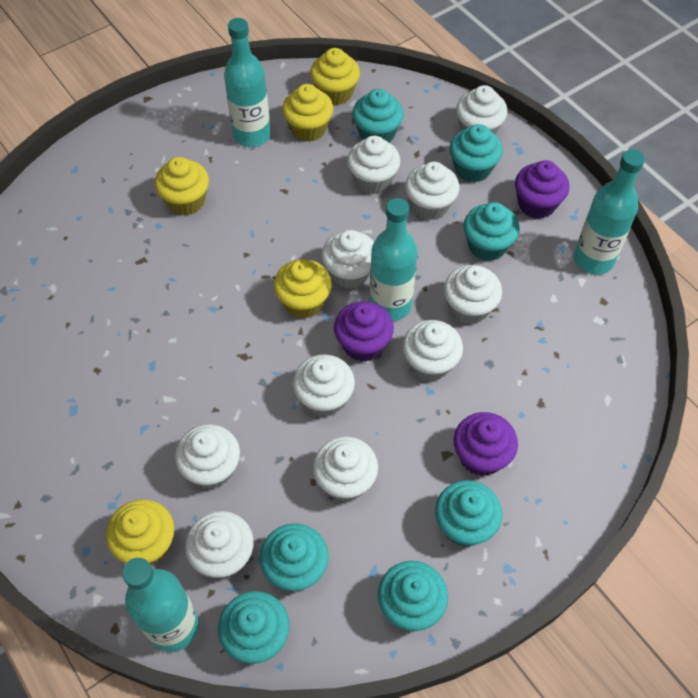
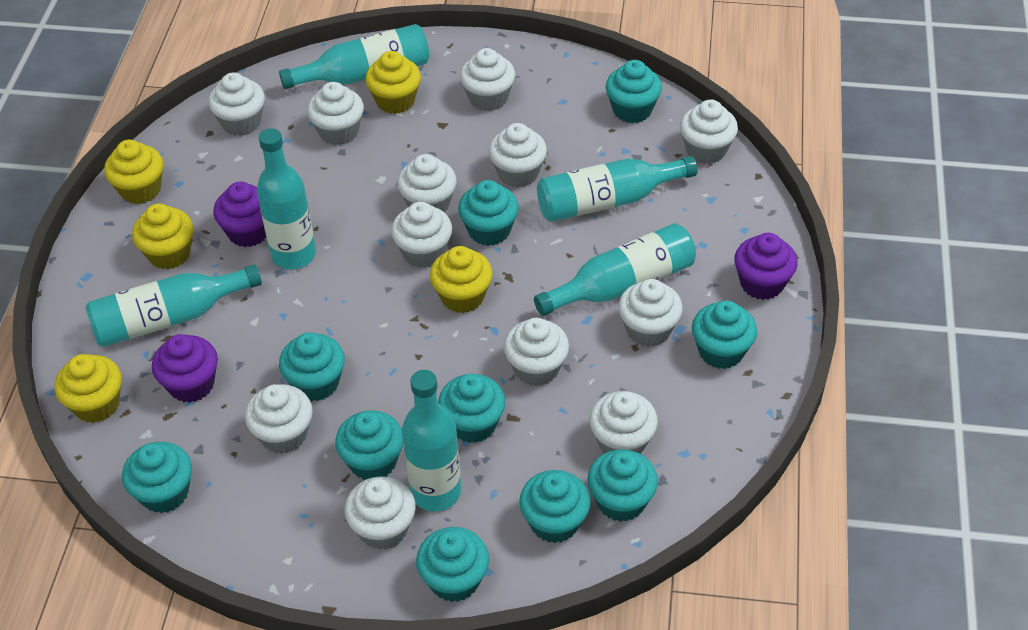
turquoise bottle: 4 -> 6
turquoise cupcake: 7 -> 10
white cupcake: 10 -> 12

